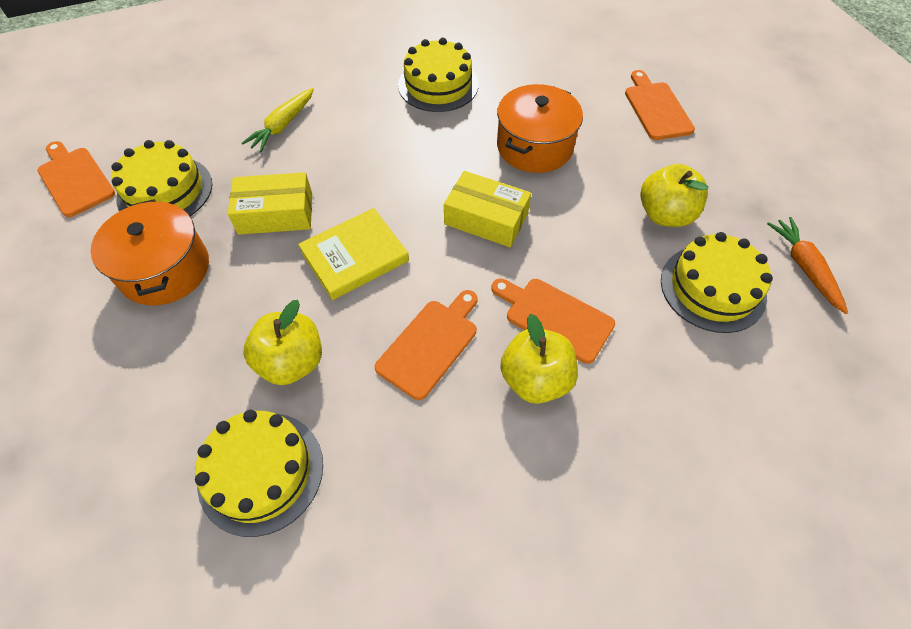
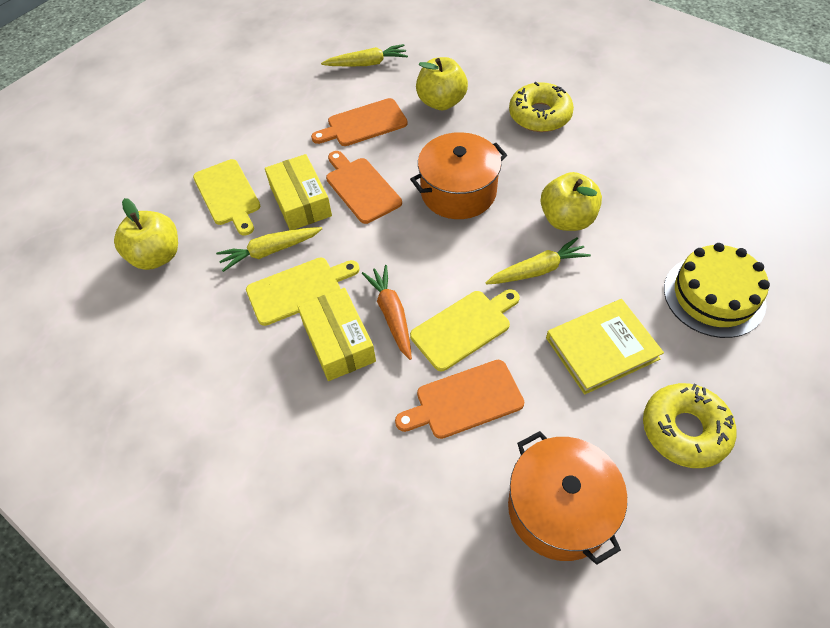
orange cutting board: 4 -> 3
yellow cake: 4 -> 1
yellow carrot: 1 -> 3
yellow cutting board: 0 -> 3
yellow donut: 0 -> 2

